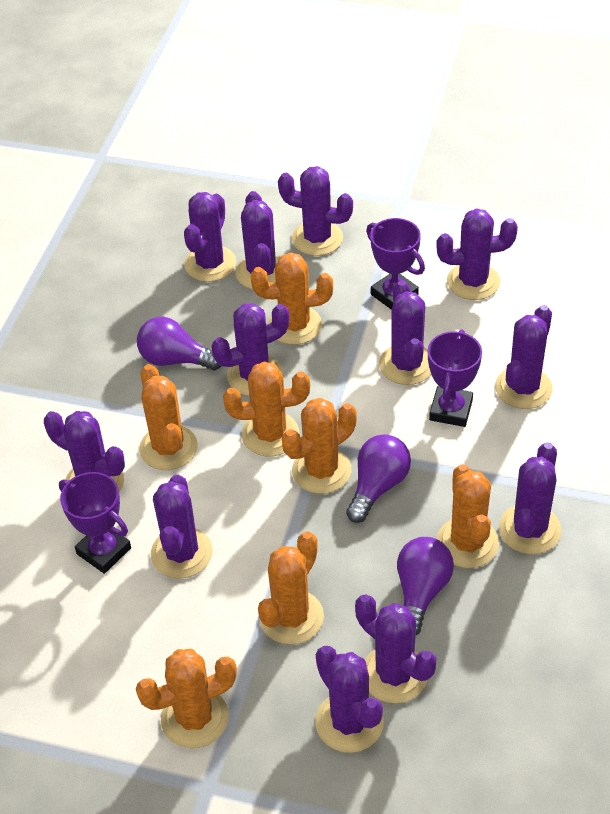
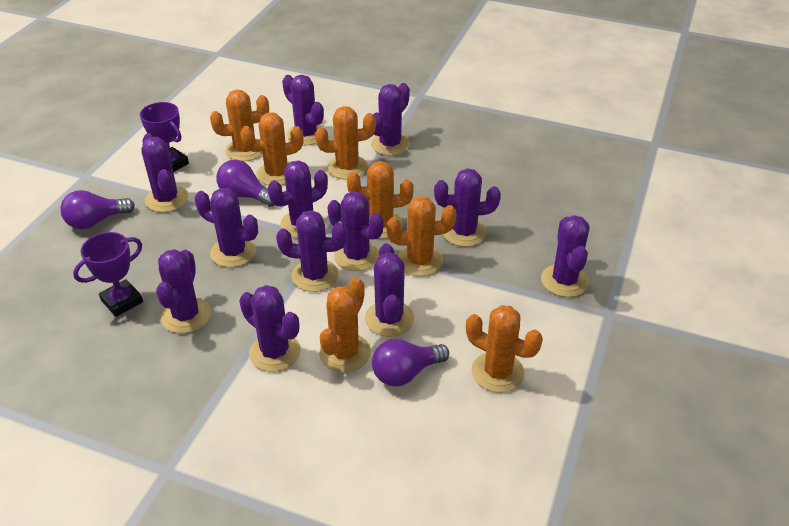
purple trophy: 3 -> 2

